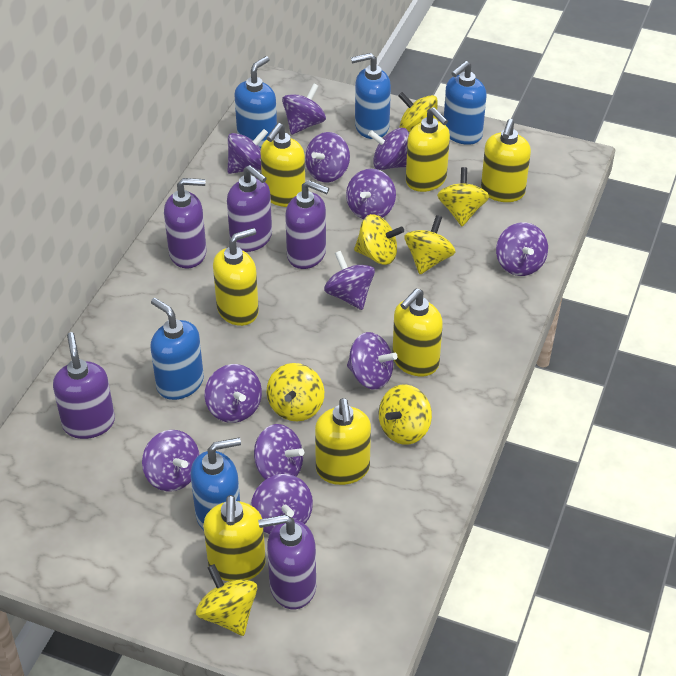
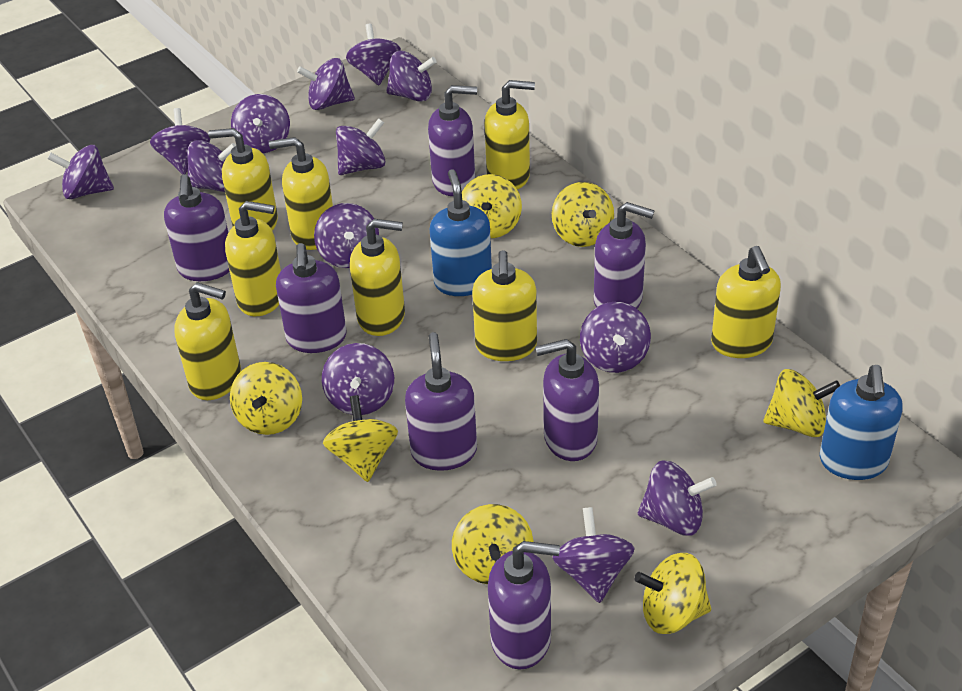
blue soap dispenser: 5 -> 2
purple soap dispenser: 5 -> 7
purple spinning top: 12 -> 13
yellow soap dispenser: 7 -> 8

